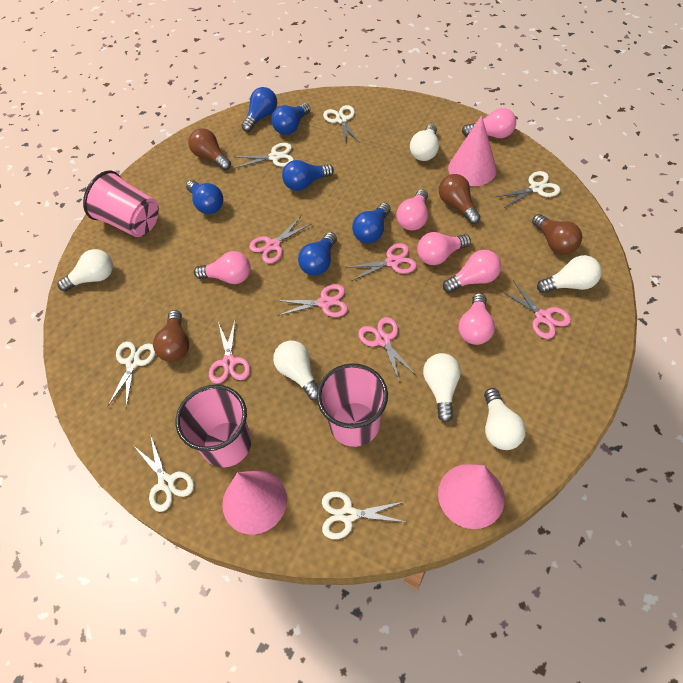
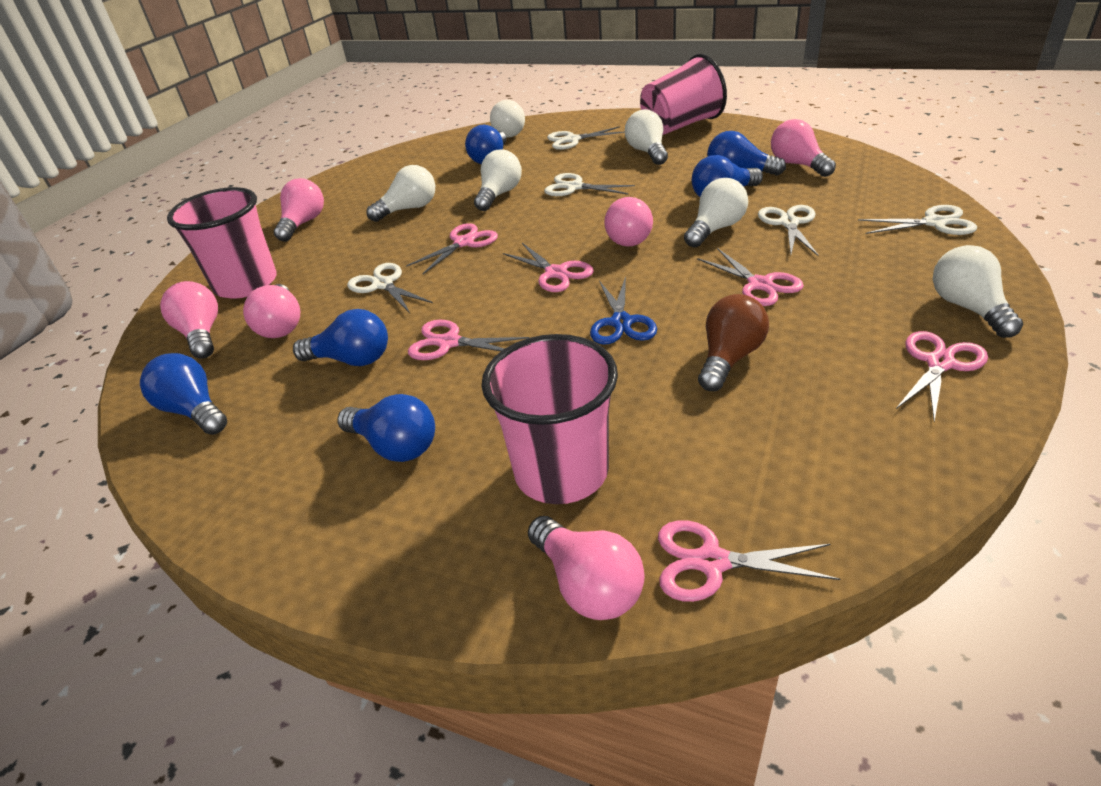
blue scissors: 0 -> 1
brown light bulb: 4 -> 1
pink cone: 3 -> 0
white scissors: 6 -> 5

